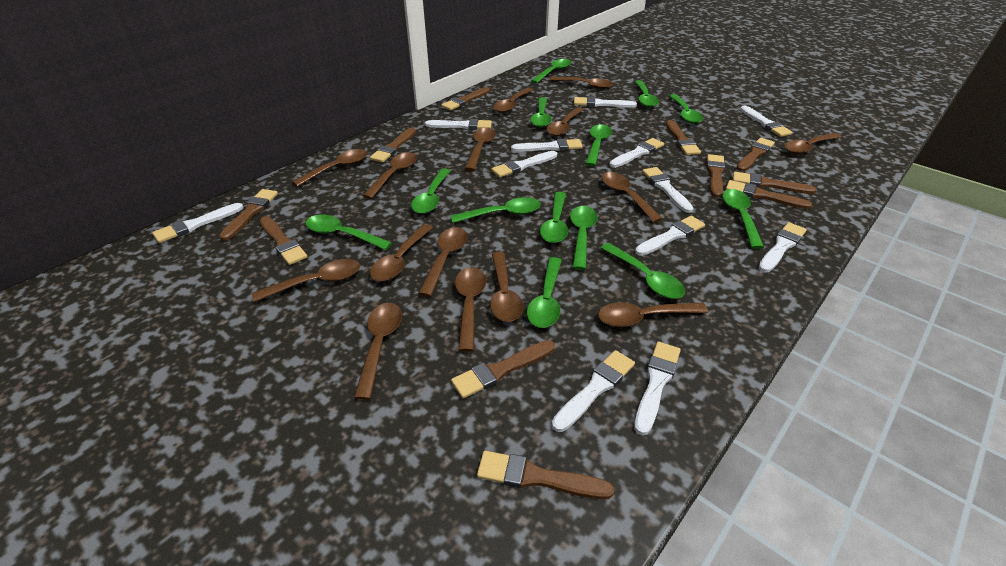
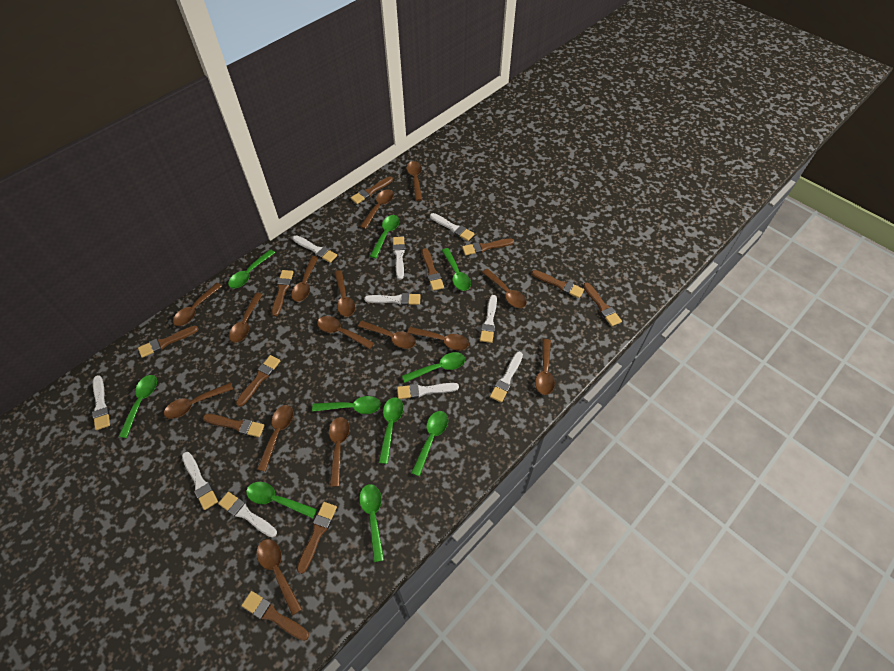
green spoon: 13 -> 10
white brush: 12 -> 10

